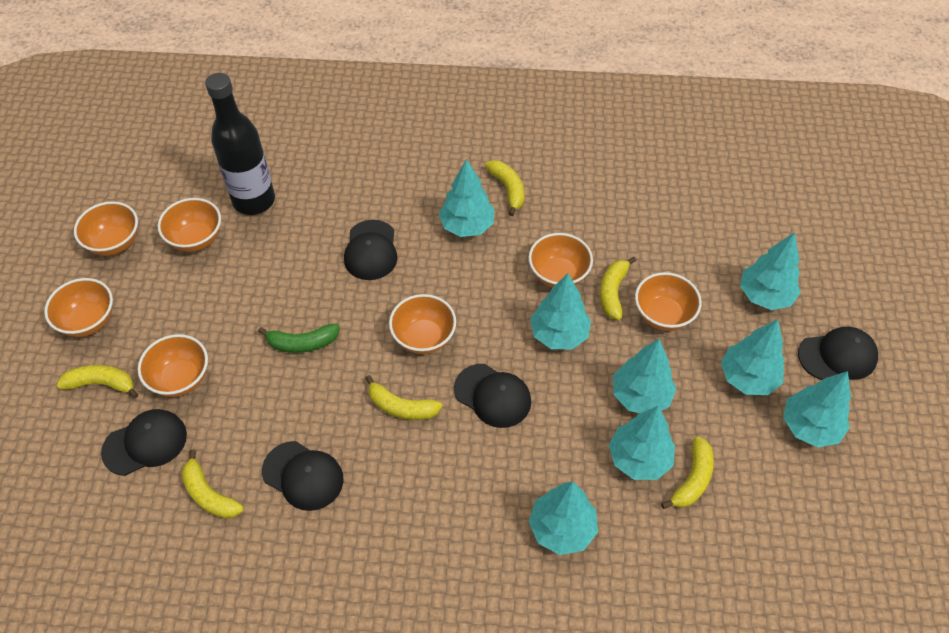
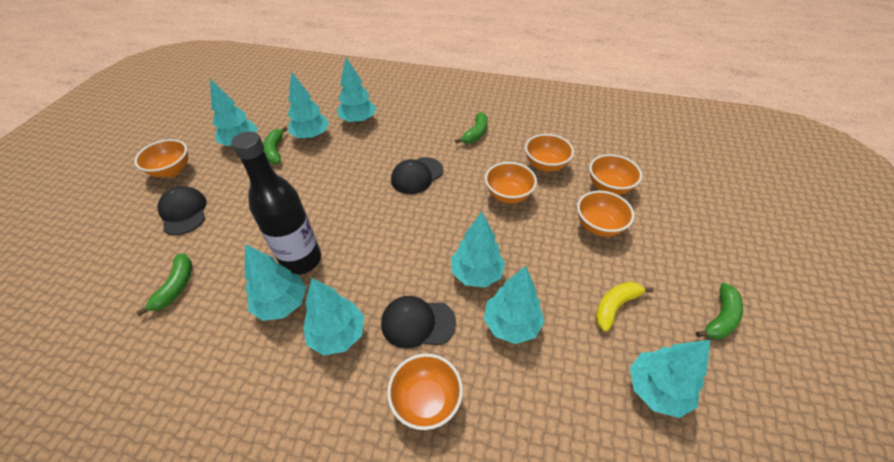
black cap: 5 -> 3
green banana: 1 -> 4
orange bowl: 7 -> 6
yellow banana: 6 -> 1

